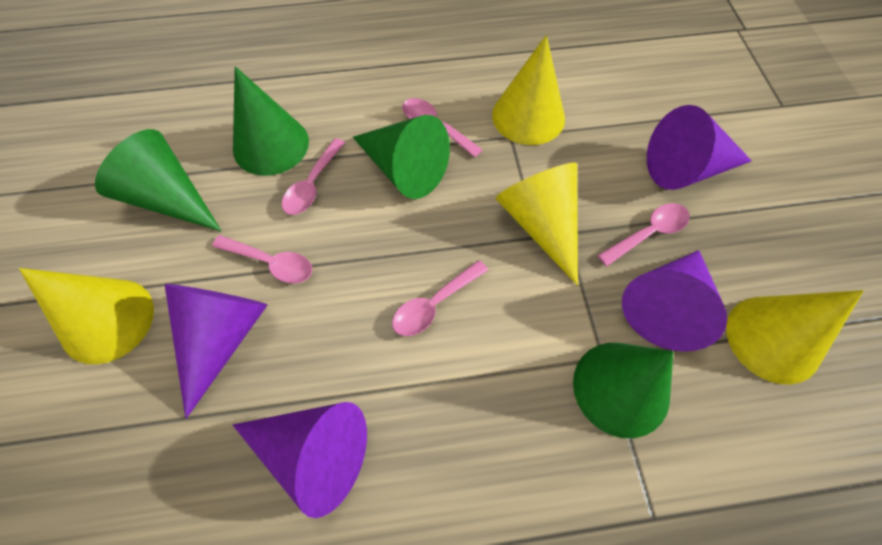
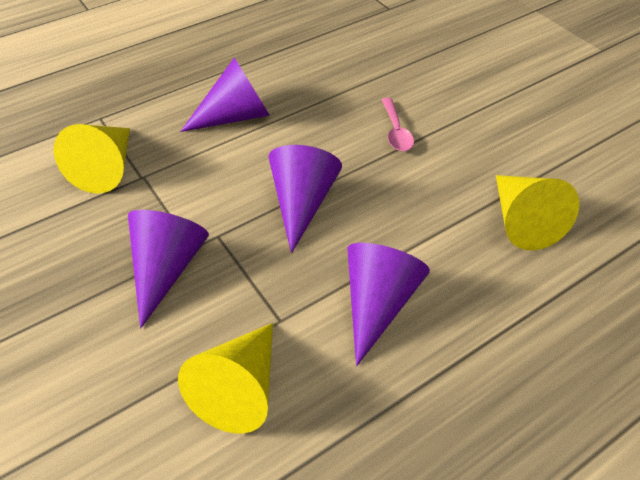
green cone: 4 -> 0
pink spoon: 5 -> 1
yellow cone: 4 -> 3

